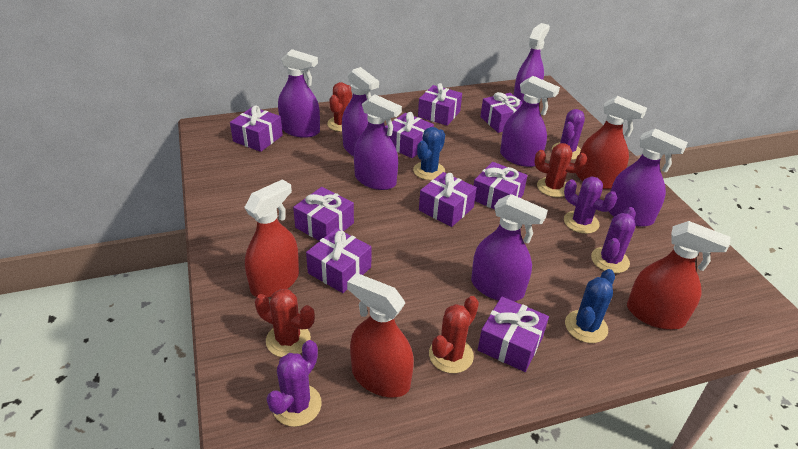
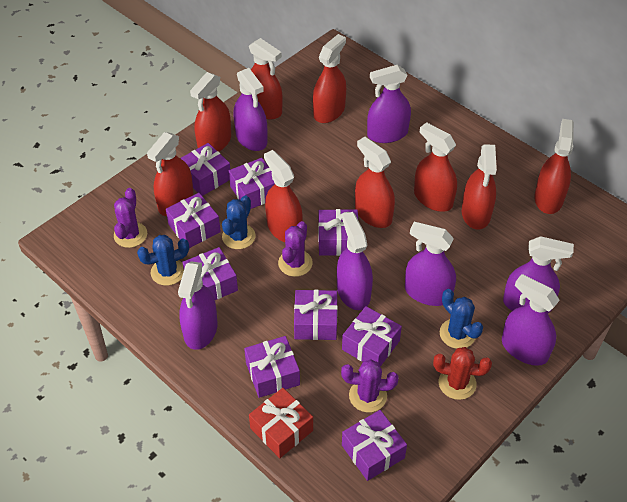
blue cactus: 2 -> 3
purple cactus: 4 -> 3
red cactus: 4 -> 1
red gift: 0 -> 1
red spray bottle: 4 -> 9

